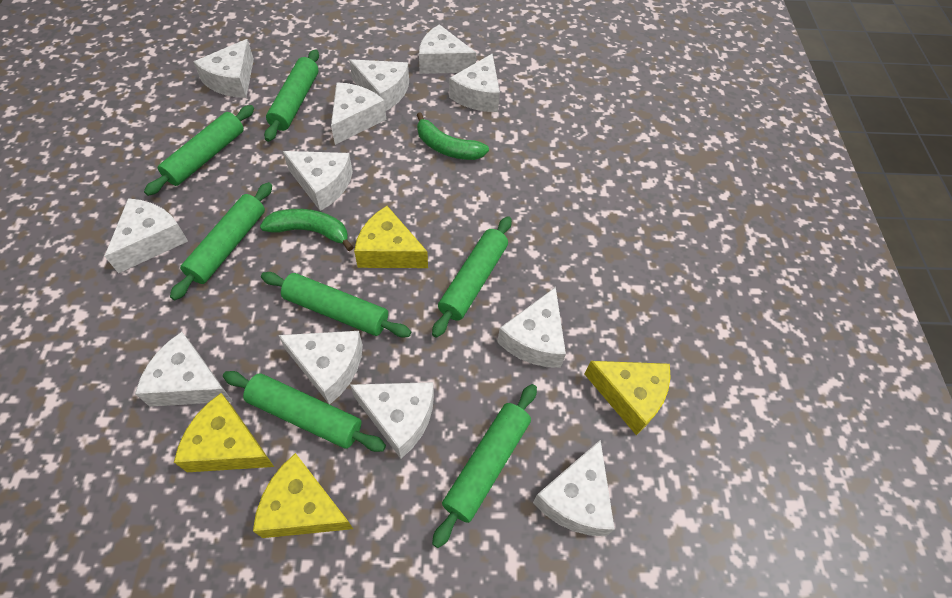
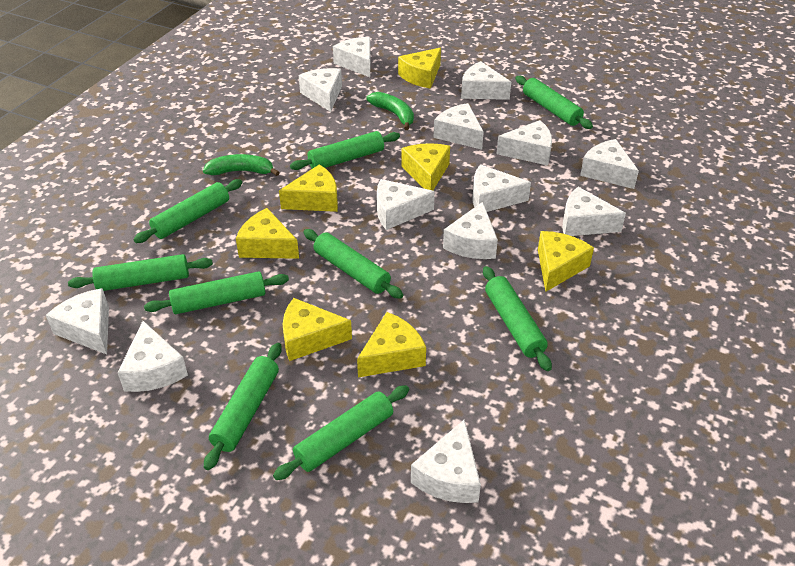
green rolling pin: 7 -> 9
white cheese: 12 -> 13
yellow cheese: 4 -> 7

